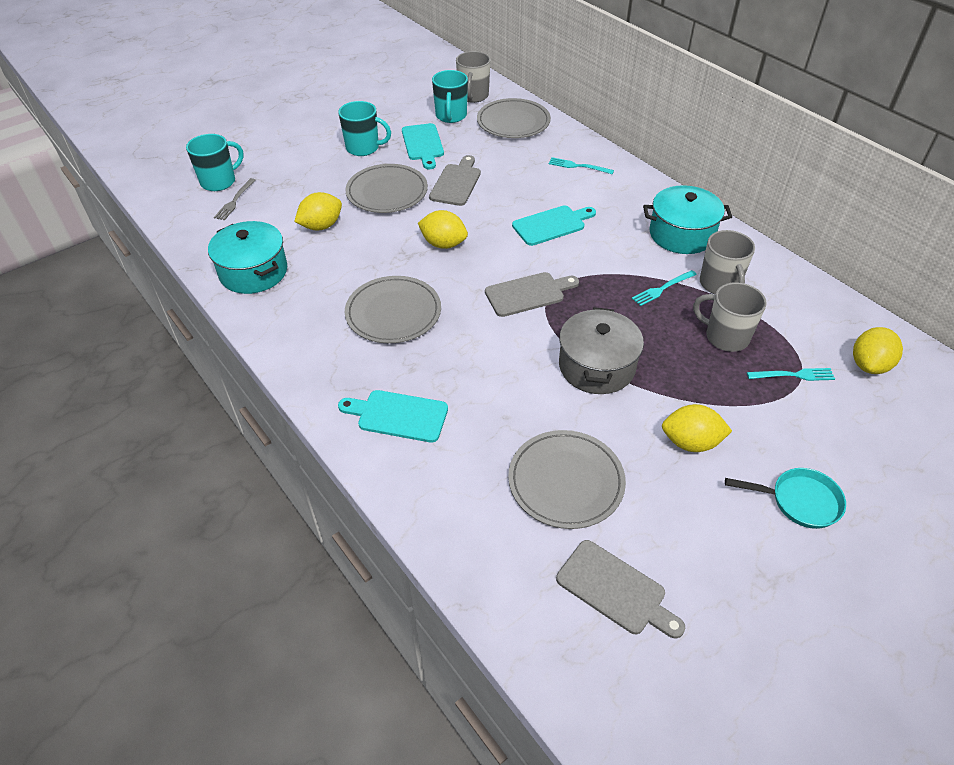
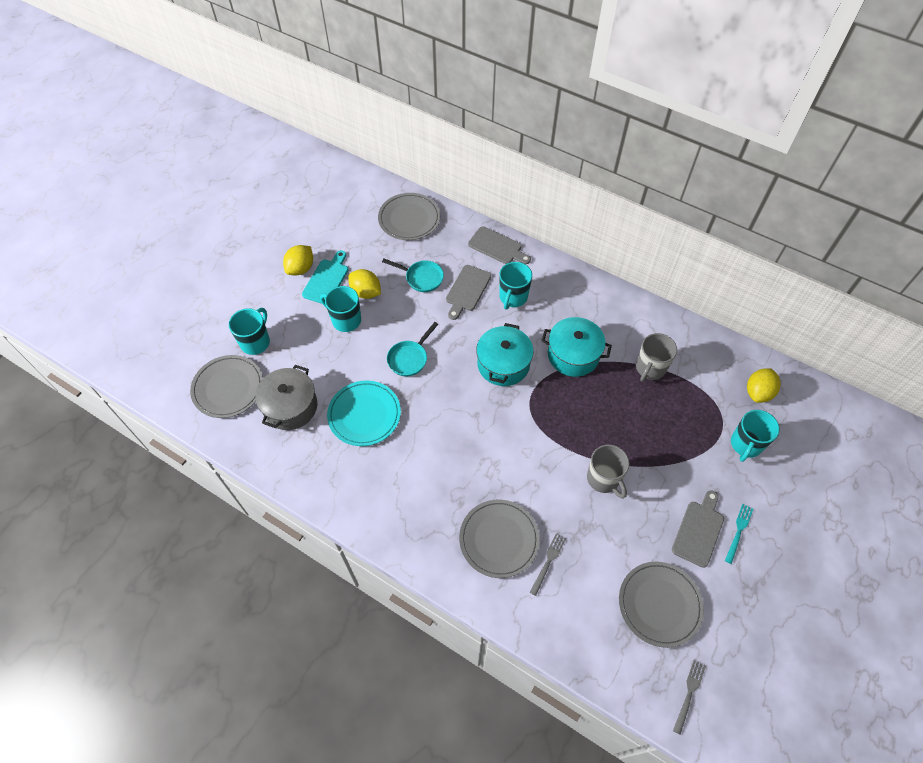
grey fork: 1 -> 2
grey mug: 3 -> 2
turquoise cutting board: 3 -> 1
turquoise fork: 3 -> 1
turquoise mug: 3 -> 4
turquoise pan: 1 -> 2
turquoise plate: 0 -> 1
yellow lemon: 4 -> 3

